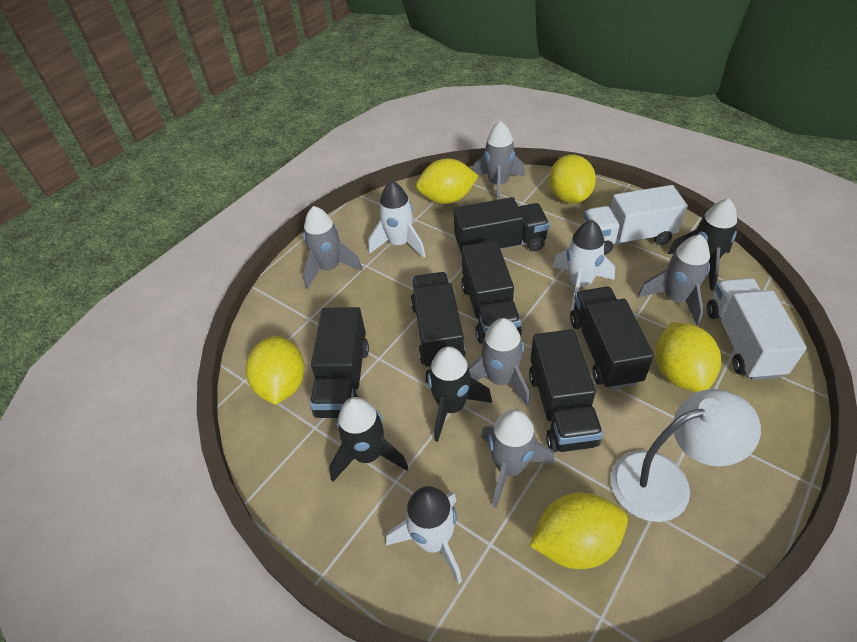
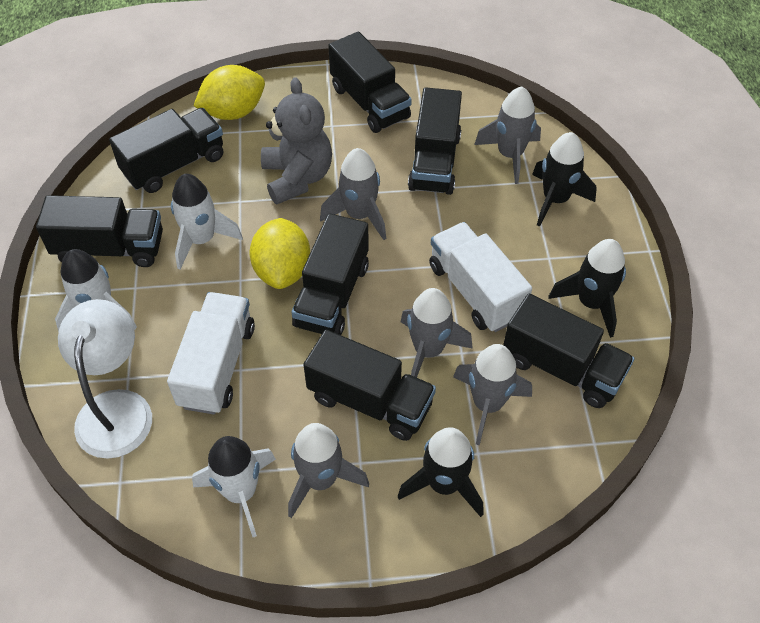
black truck: 6 -> 7
grey teddy bear: 0 -> 1
yellow lemon: 5 -> 2

